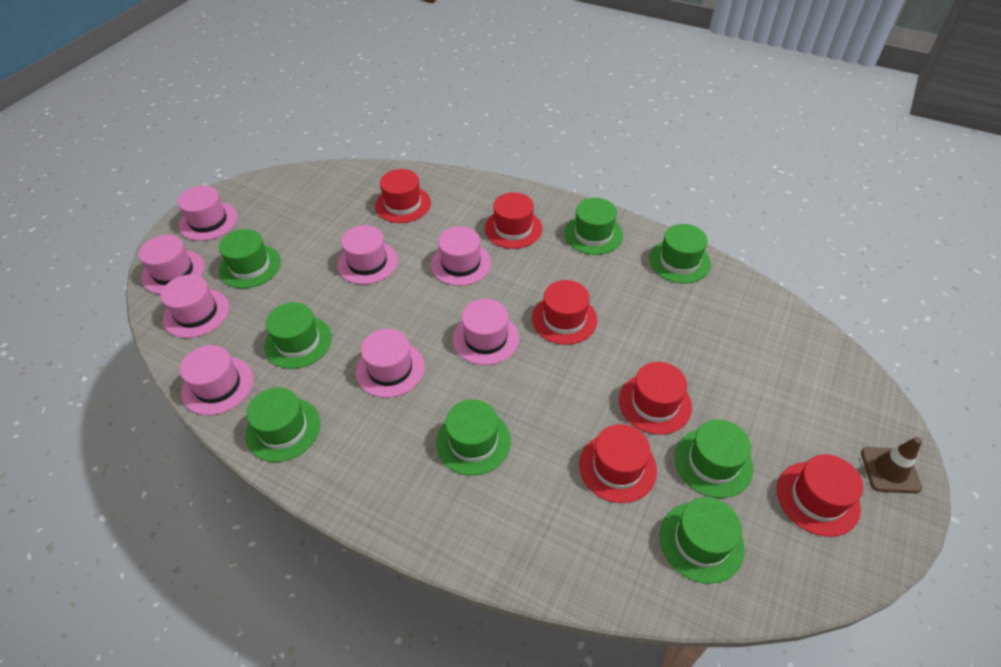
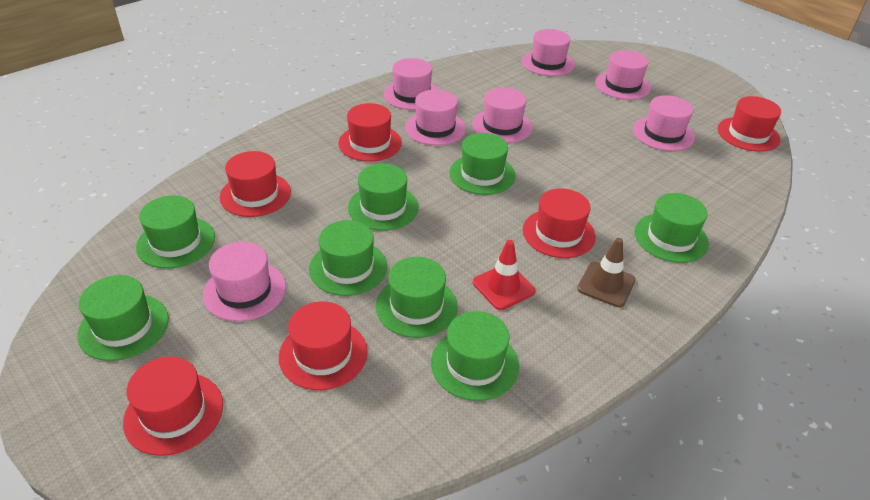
pink hat: 8 -> 7
red traffic cone: 0 -> 1

